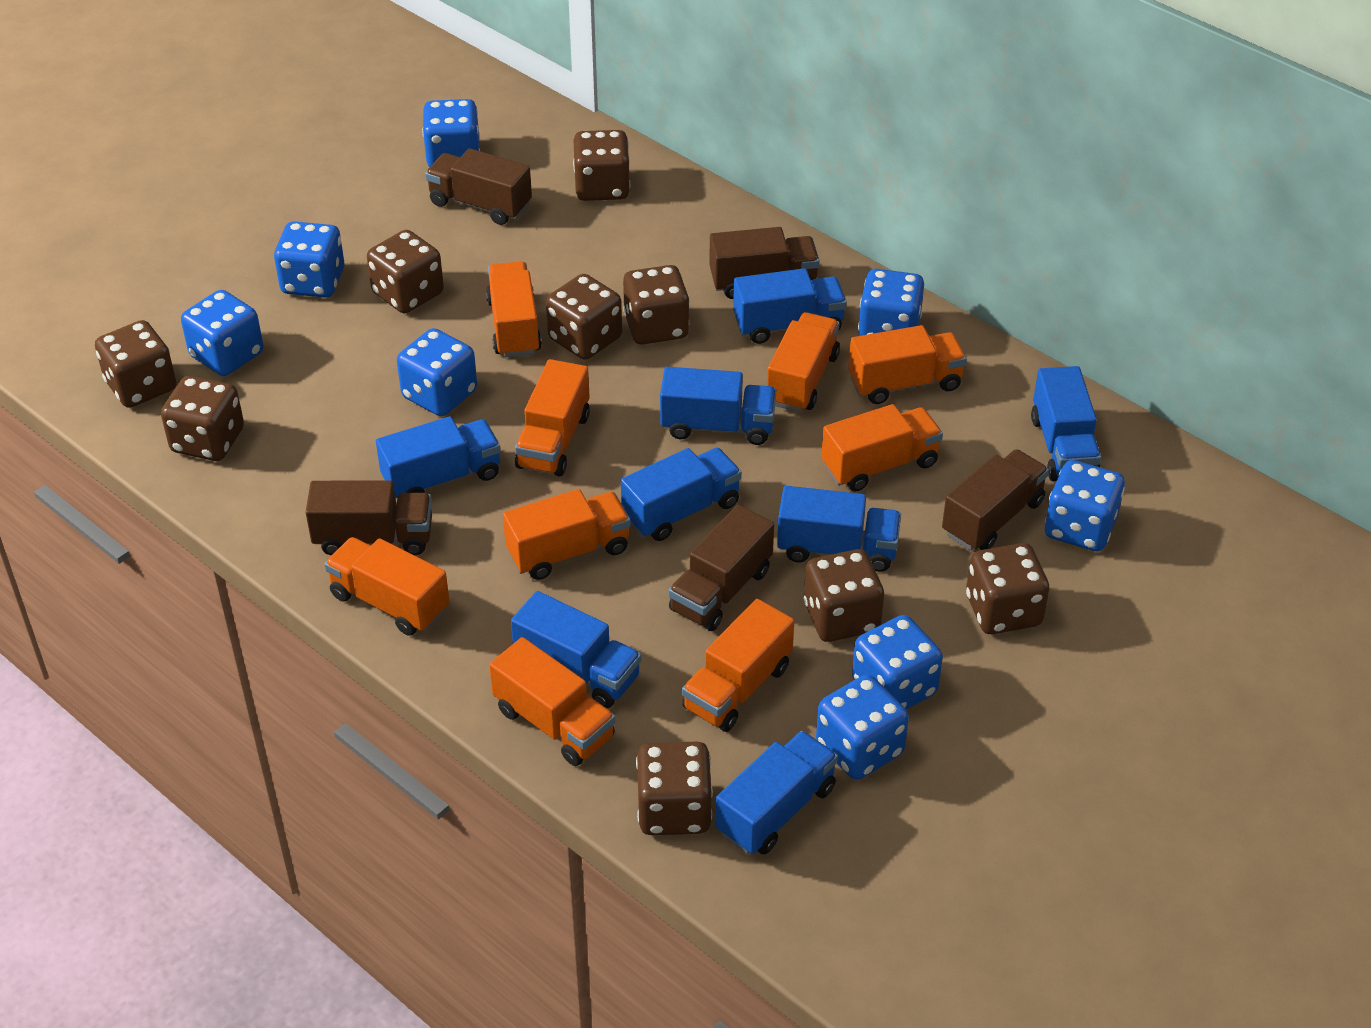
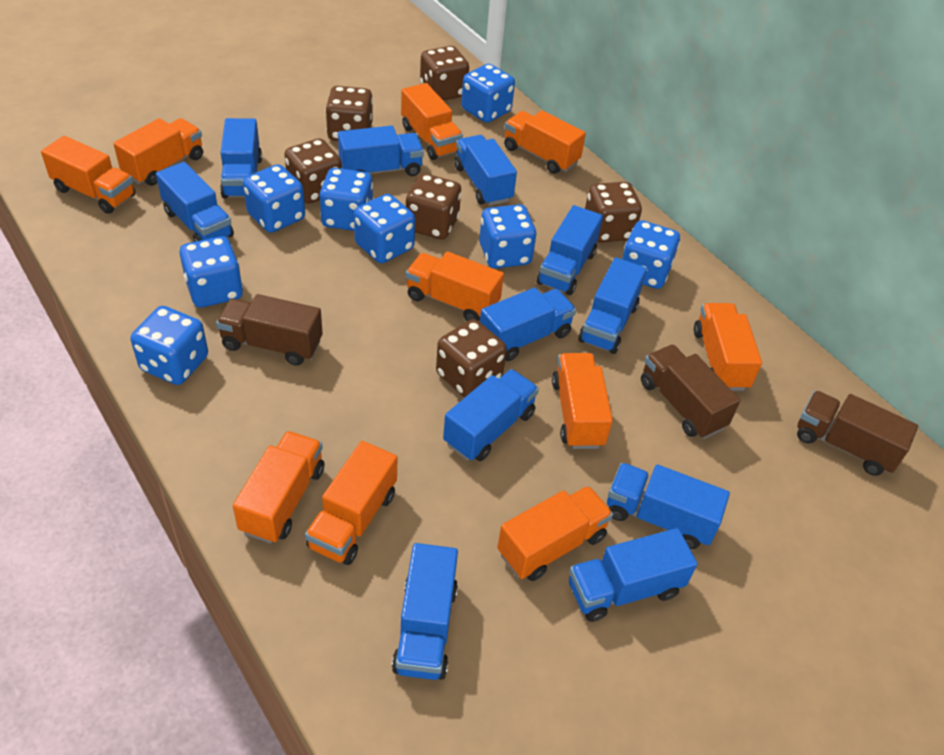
blue truck: 8 -> 11
brown dice: 9 -> 6
brown truck: 5 -> 3
orange truck: 9 -> 10

